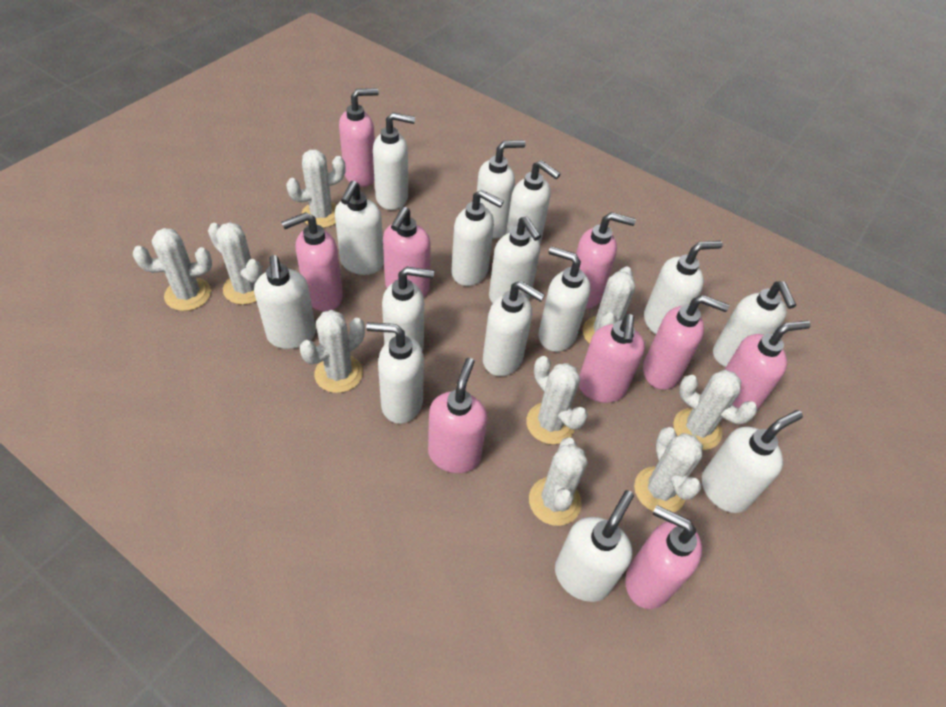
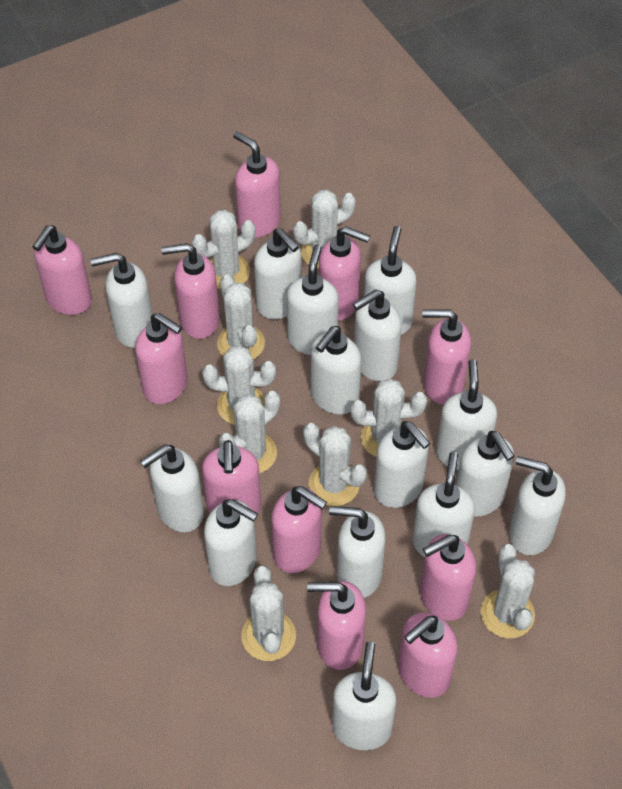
pink soap dispenser: 9 -> 11

